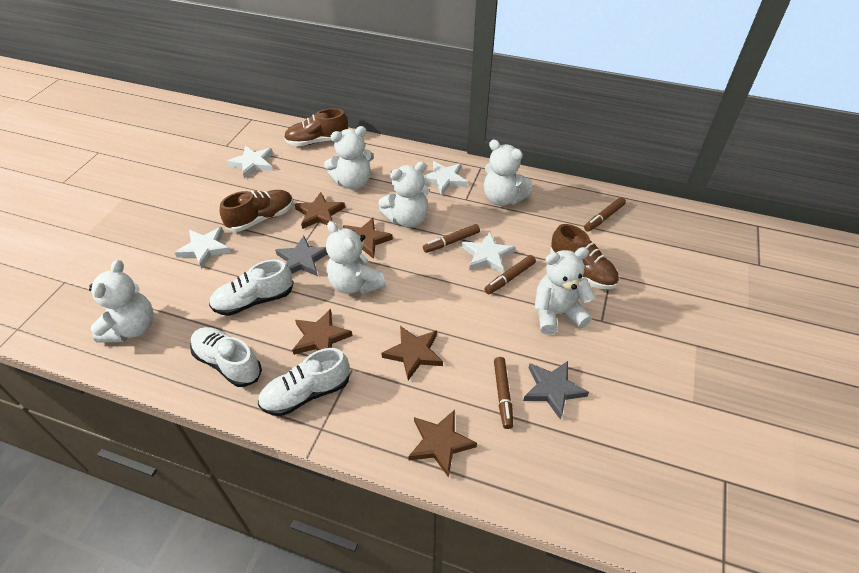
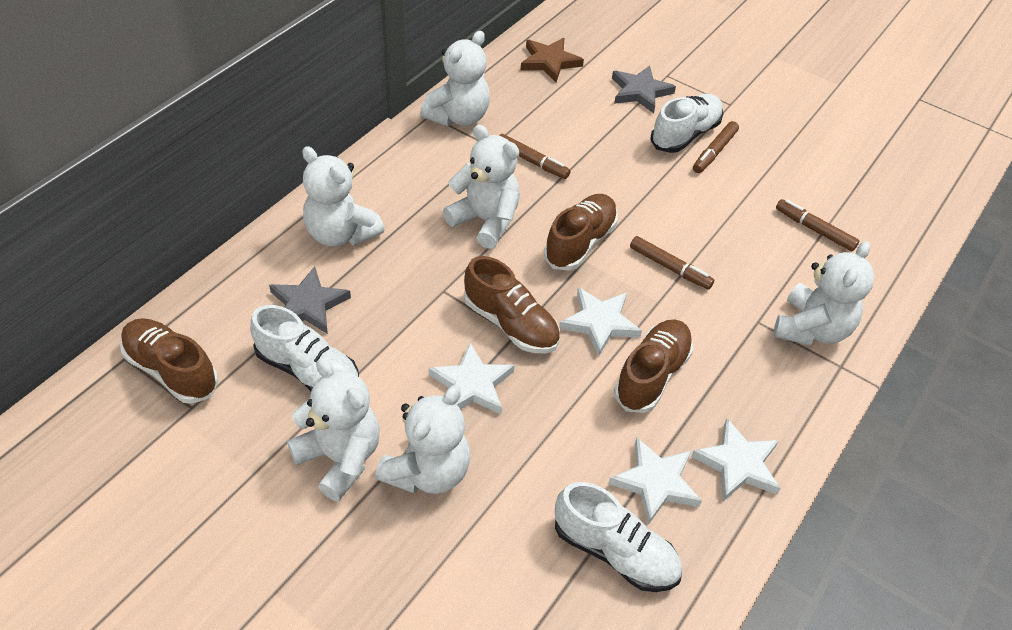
brown shoe: 3 -> 4
brown star: 5 -> 1

